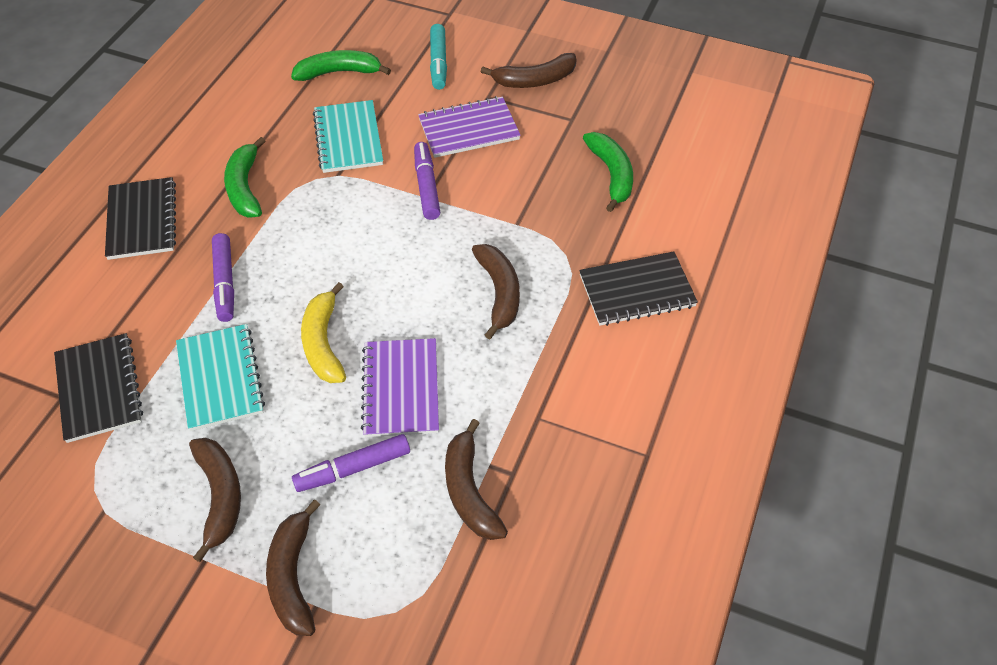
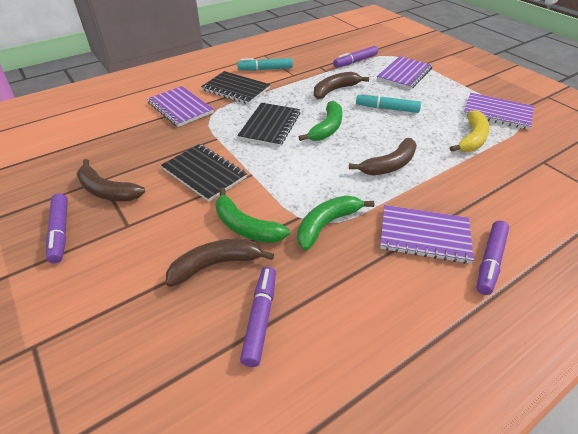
brown banana: 5 -> 4
purple marker: 3 -> 4
purple notebook: 2 -> 4
turquoise marker: 1 -> 2
turquoise notebook: 2 -> 0

